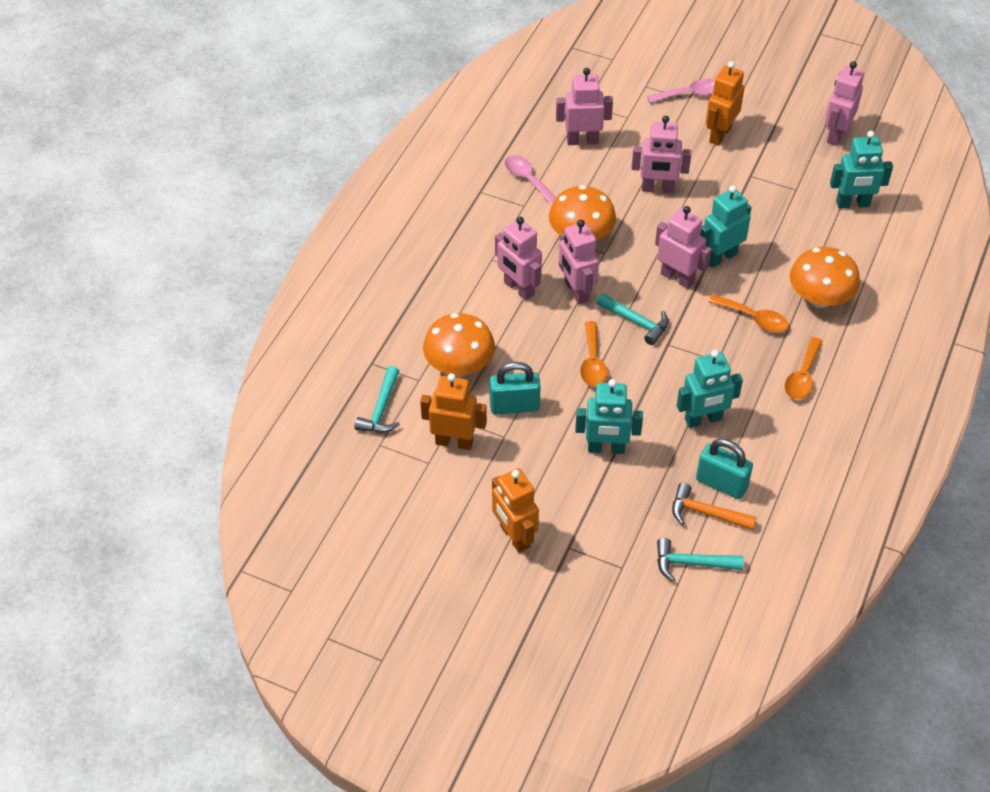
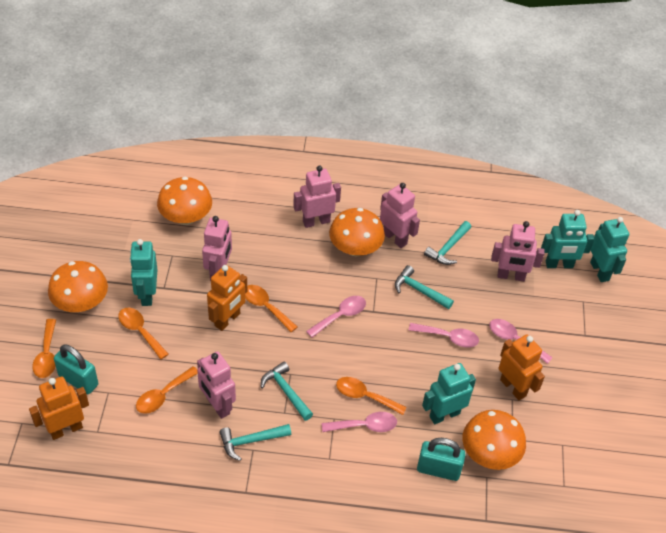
orange hammer: 1 -> 0
orange mushroom: 3 -> 4
orange spoon: 3 -> 5
pink robot: 6 -> 5
pink spoon: 2 -> 4
turquoise hammer: 3 -> 4

